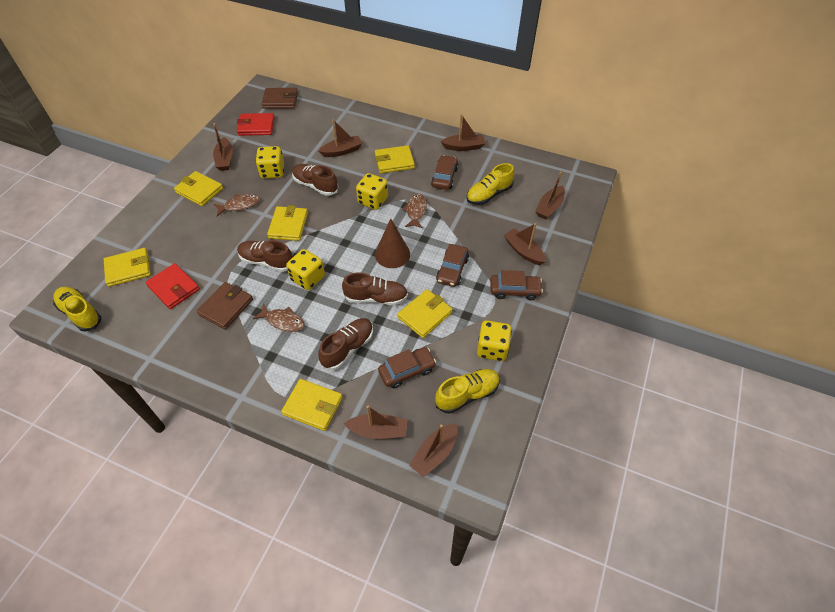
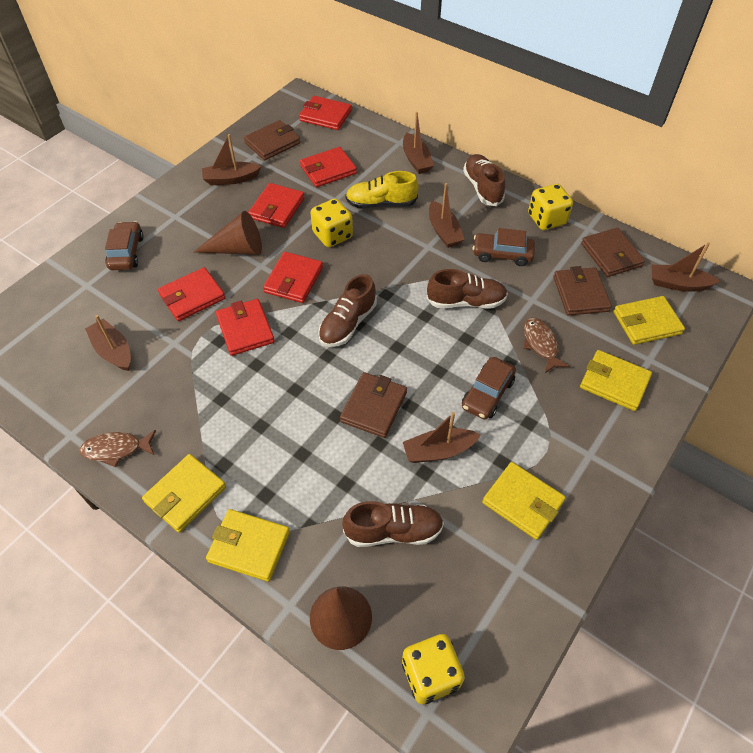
brown boat: 7 -> 6
brown car: 4 -> 3
brown cone: 1 -> 2
brown fish: 3 -> 2
brown wallet: 2 -> 4
red wallet: 2 -> 6
yellow dice: 4 -> 3
yellow shoe: 3 -> 1
yellow wallet: 6 -> 5

